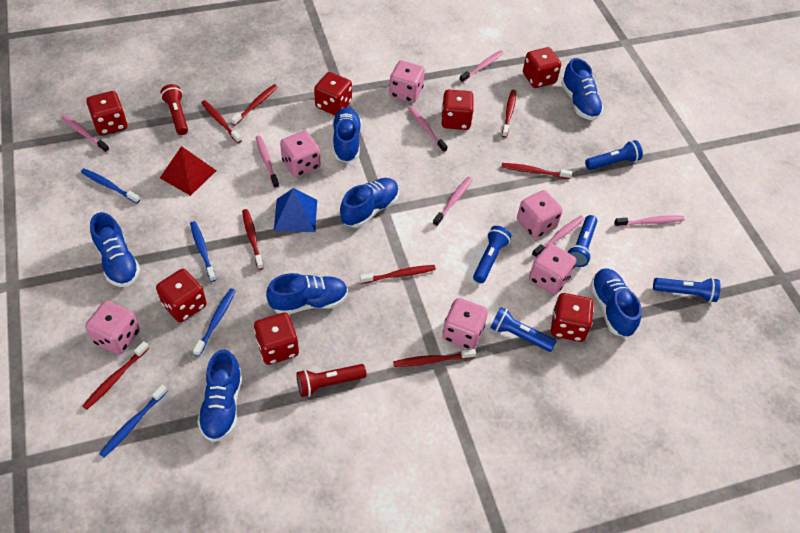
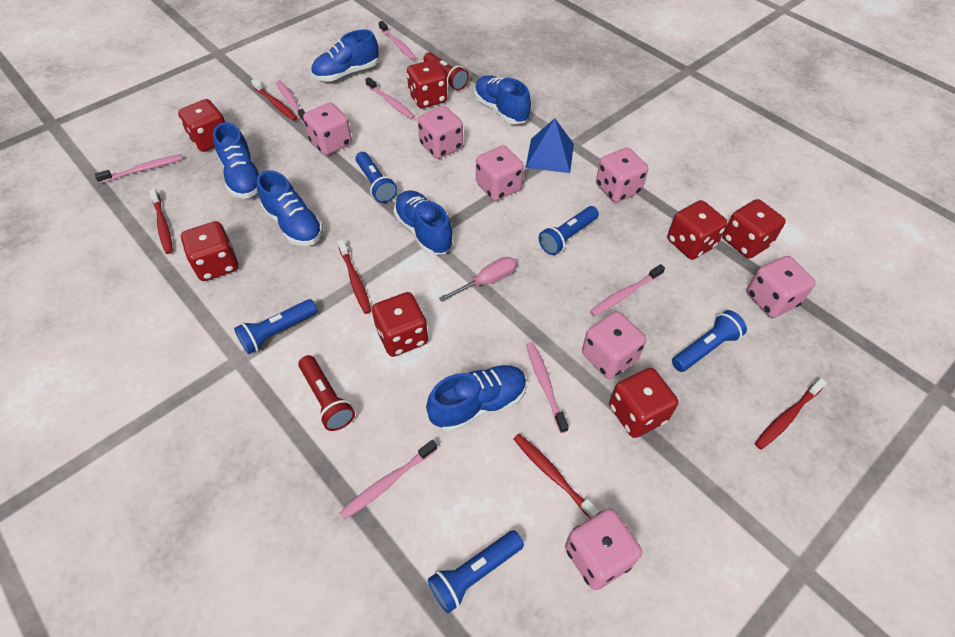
blue shoe: 7 -> 6
blue toothbrush: 4 -> 0
pink dice: 6 -> 7
pink screwdriver: 0 -> 1
red pyramid: 1 -> 0
red toothbrush: 8 -> 5

